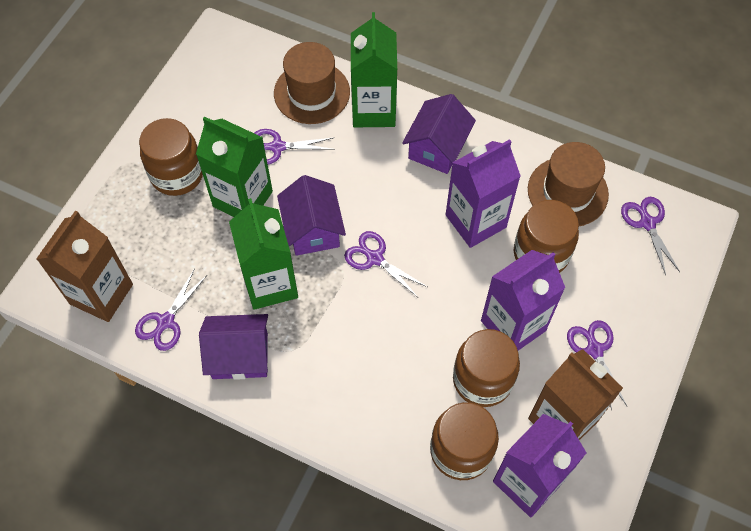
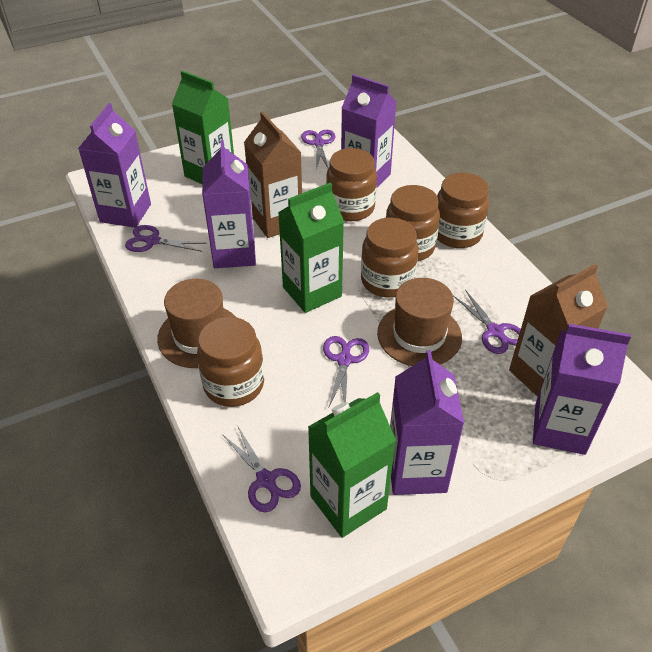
brown jar: 4 -> 5
purple carton: 3 -> 5
purple house: 3 -> 0

